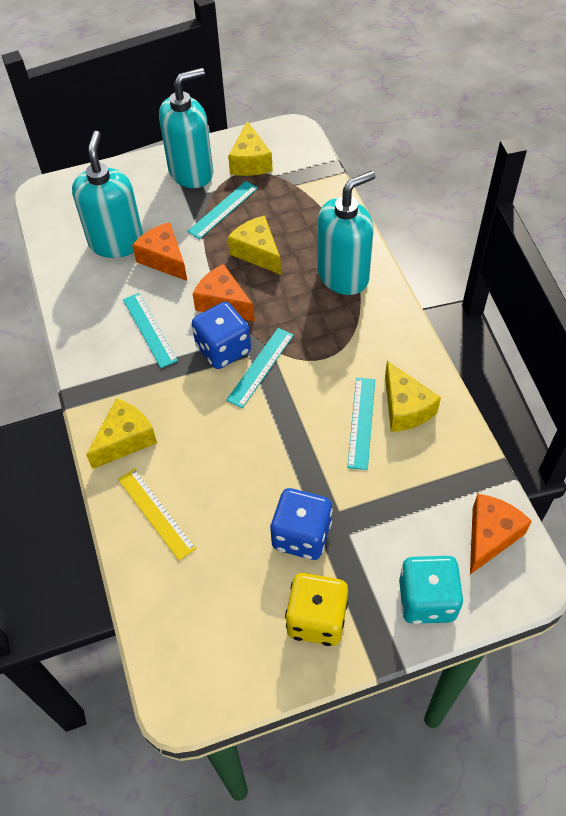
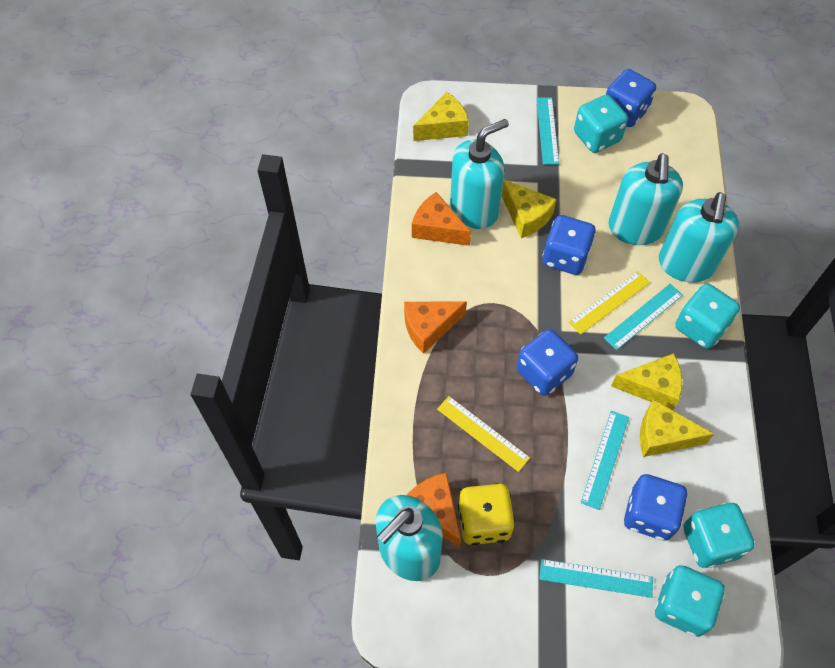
blue dice: 2 -> 4
turquoise dice: 1 -> 4
turquoise soap dispenser: 3 -> 4
yellow ruler: 1 -> 2

